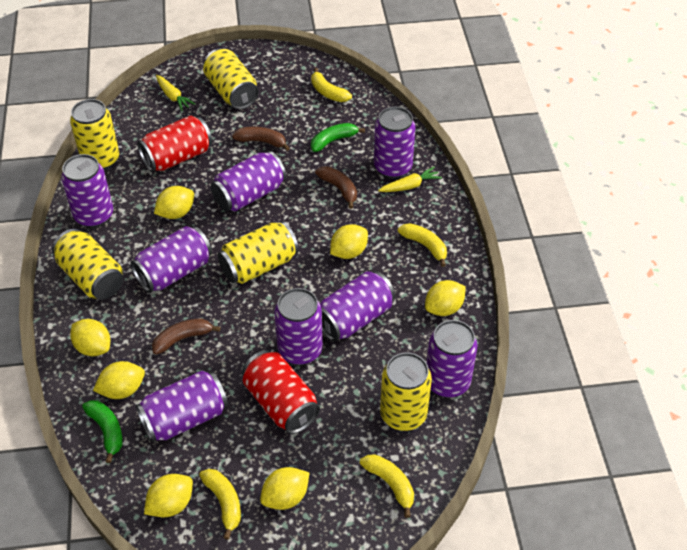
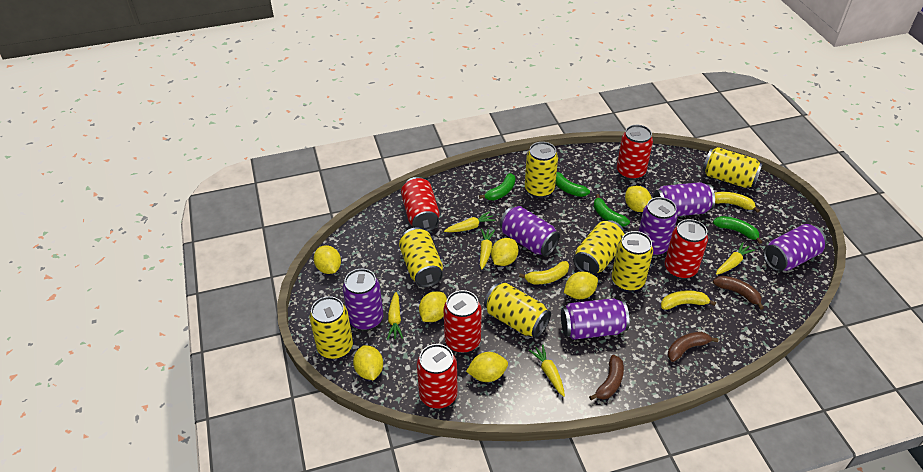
green banana: 2 -> 4
purple can: 8 -> 6
red can: 2 -> 5
yellow banana: 4 -> 3
yellow can: 5 -> 7
yellow carrot: 2 -> 5

